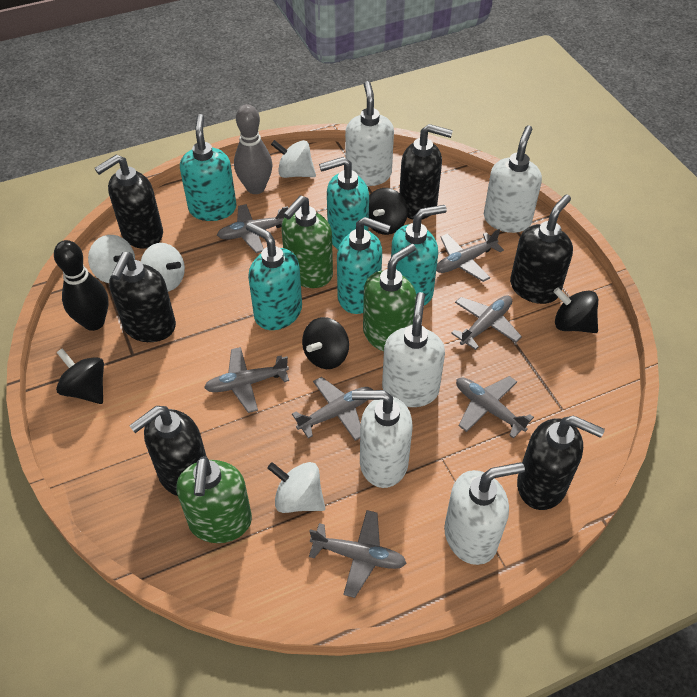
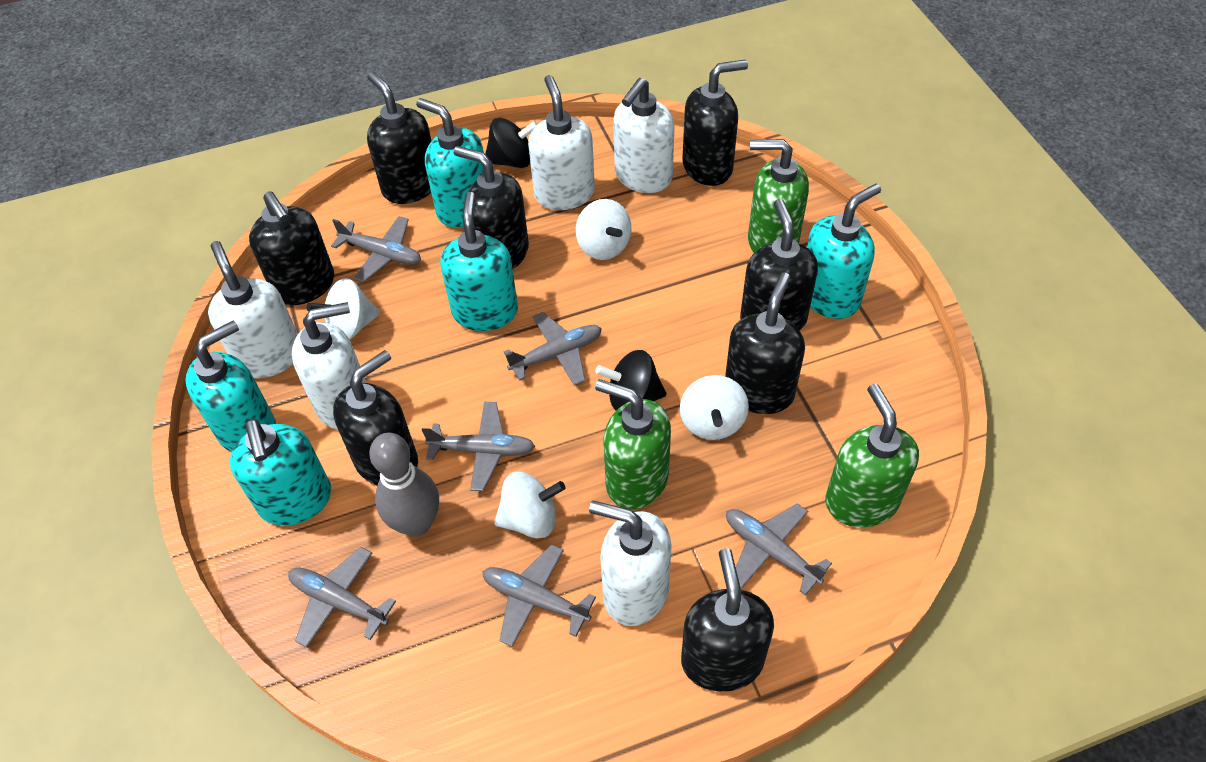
black bowling pin: 1 -> 0
black soap dispenser: 6 -> 8
black spinning top: 4 -> 2
grey plane: 7 -> 6

